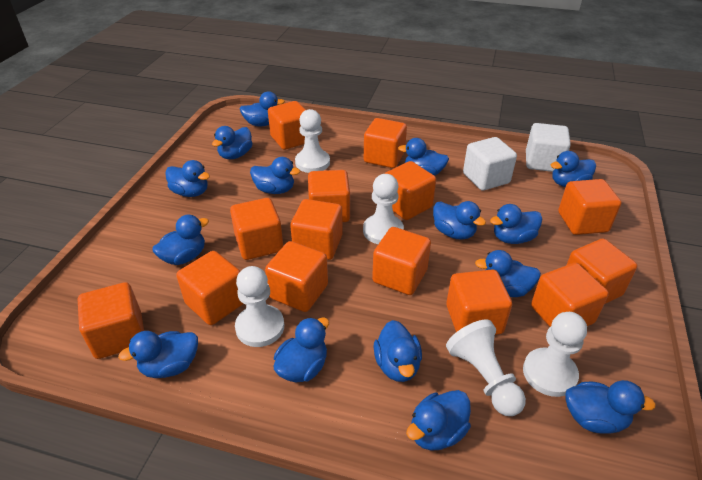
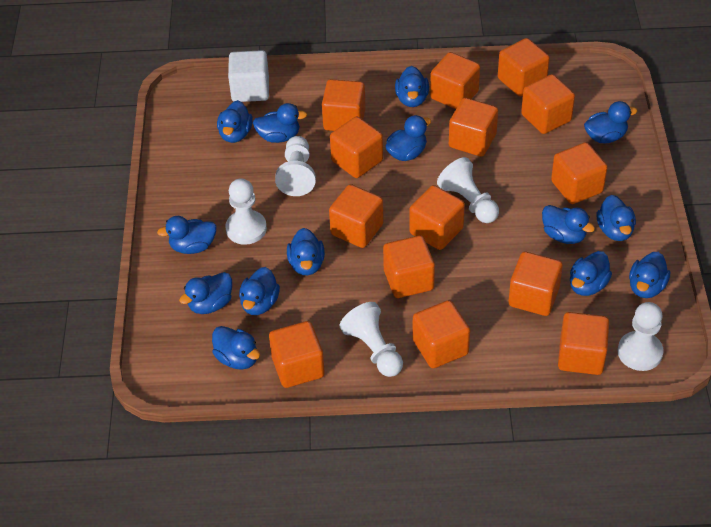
blue duck: 15 -> 14
white cube: 2 -> 1

